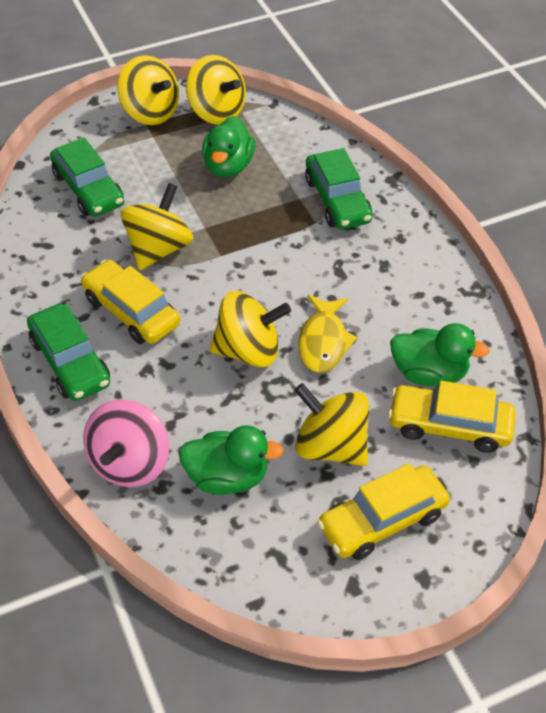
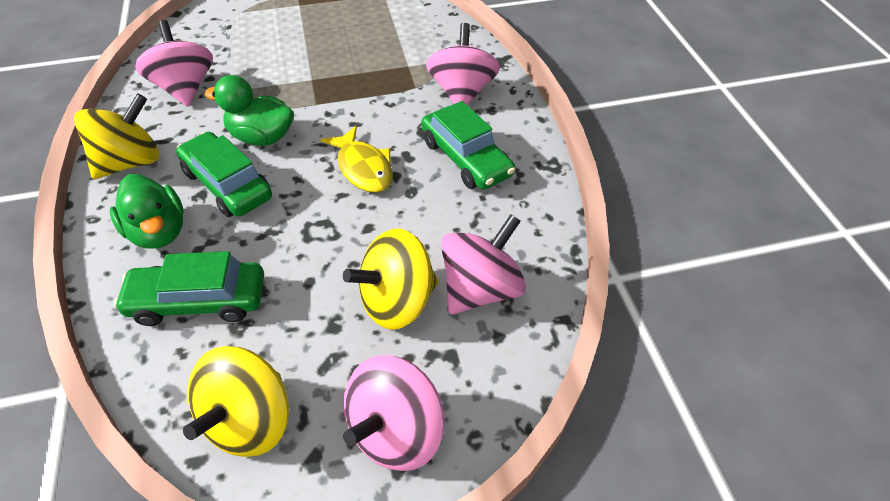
green duck: 3 -> 2
pink spinning top: 1 -> 4
yellow car: 3 -> 0
yellow spinning top: 5 -> 3

